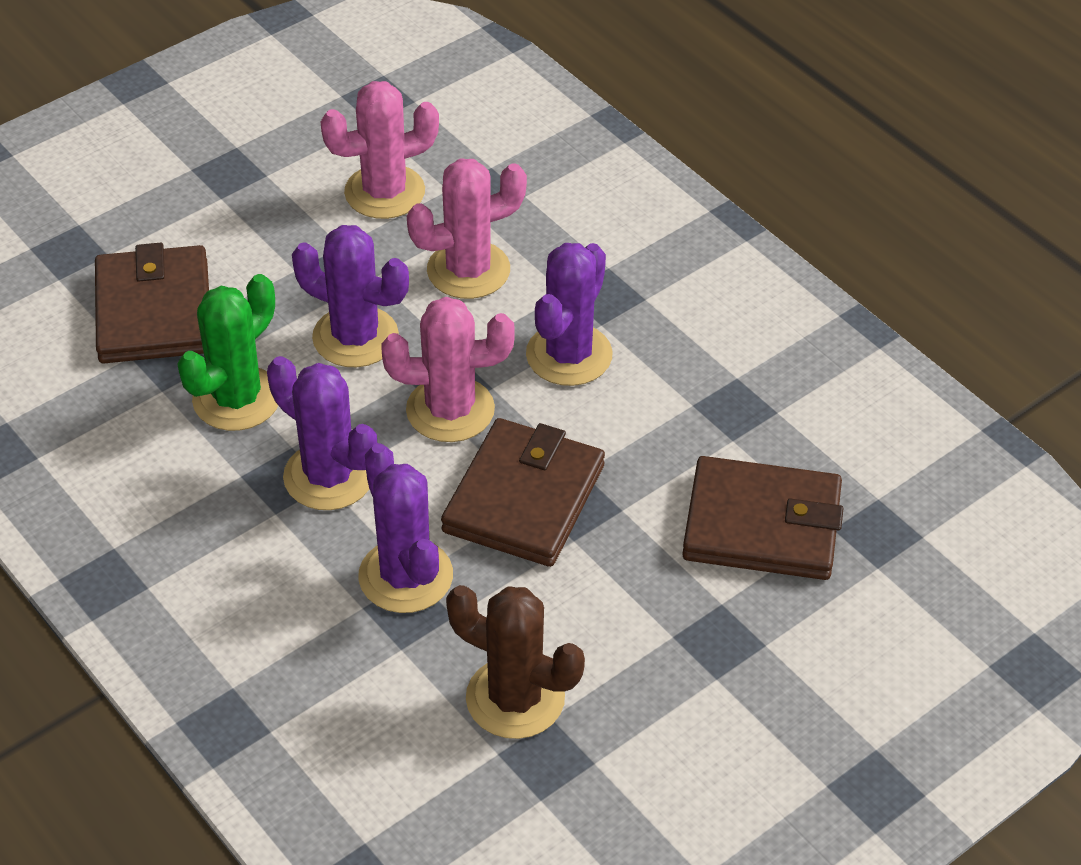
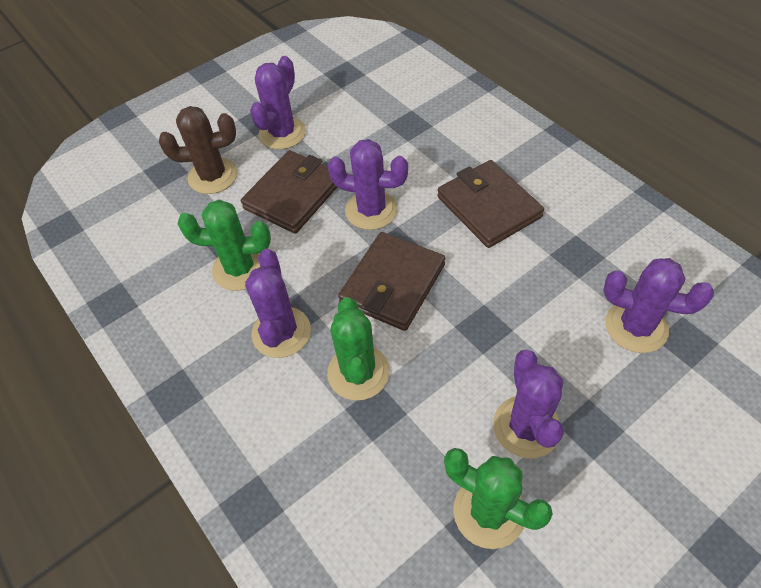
green cactus: 1 -> 3
pink cactus: 3 -> 0
purple cactus: 4 -> 5

